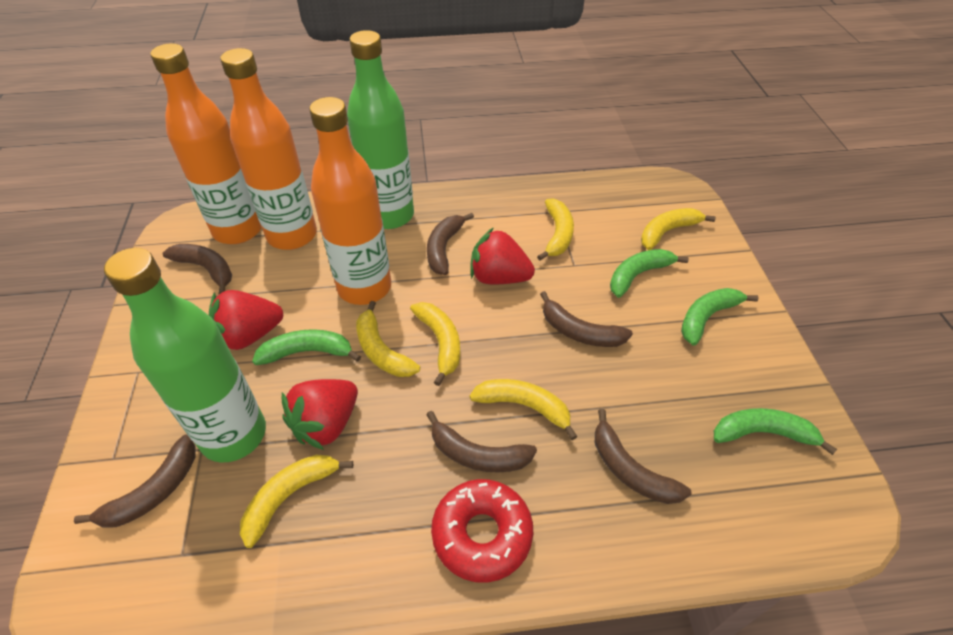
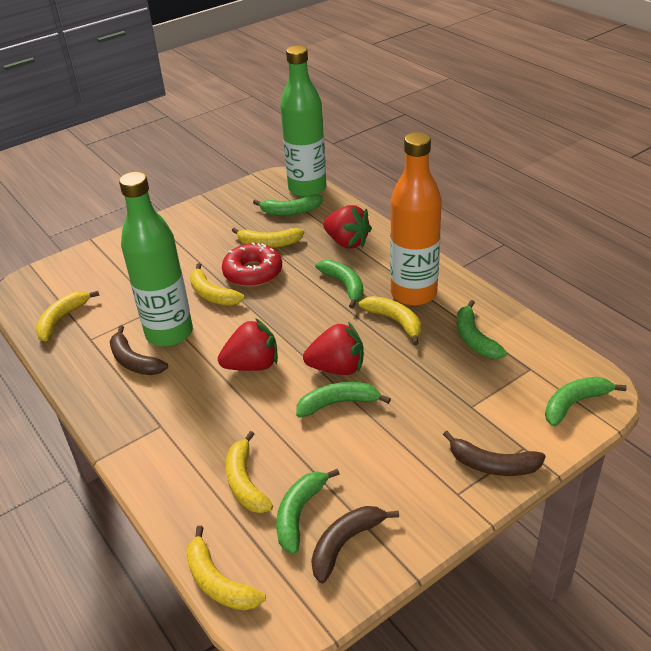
brown banana: 6 -> 3
green banana: 4 -> 6
orange bottle: 3 -> 1

